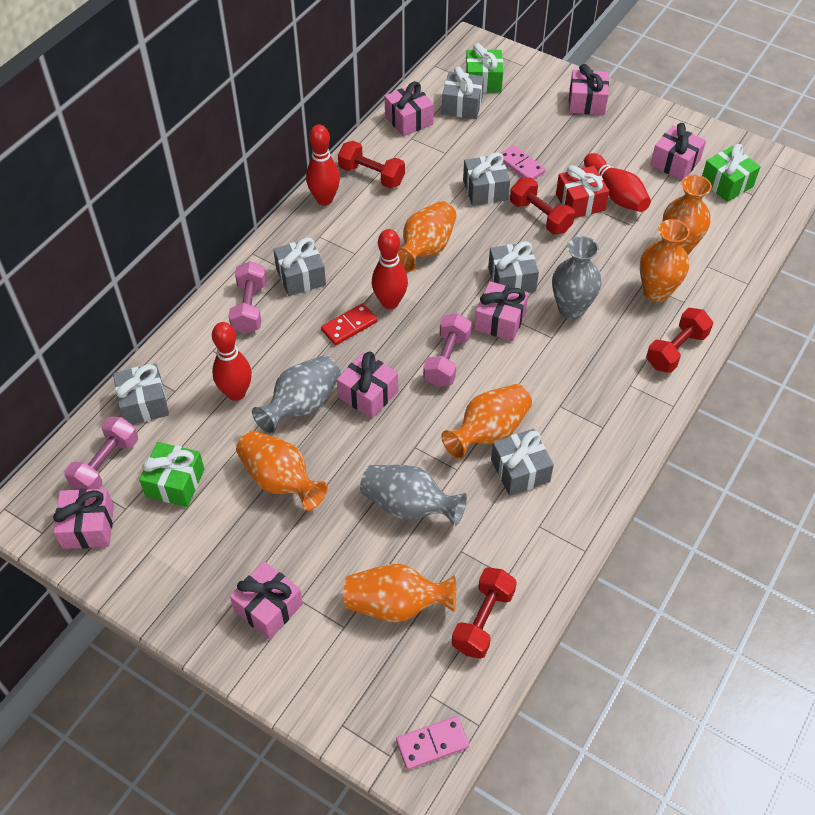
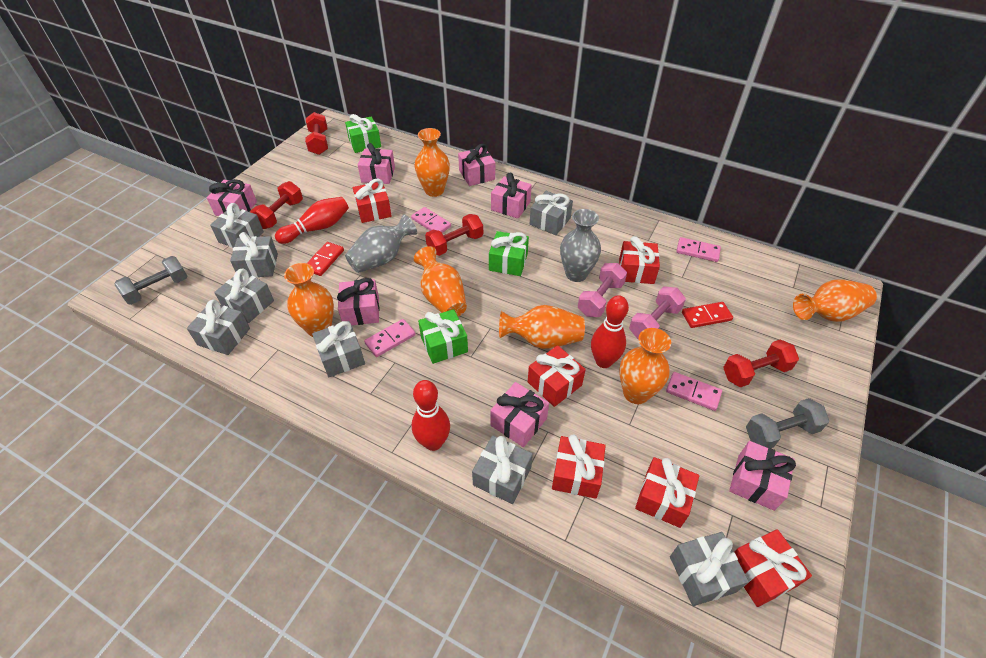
grey dumbbell: 0 -> 2
grey gift: 6 -> 8
grey vase: 3 -> 2
pink domino: 2 -> 4
pink dumbbell: 3 -> 2
red bowling pin: 4 -> 3
red domino: 1 -> 2
red gift: 1 -> 6

